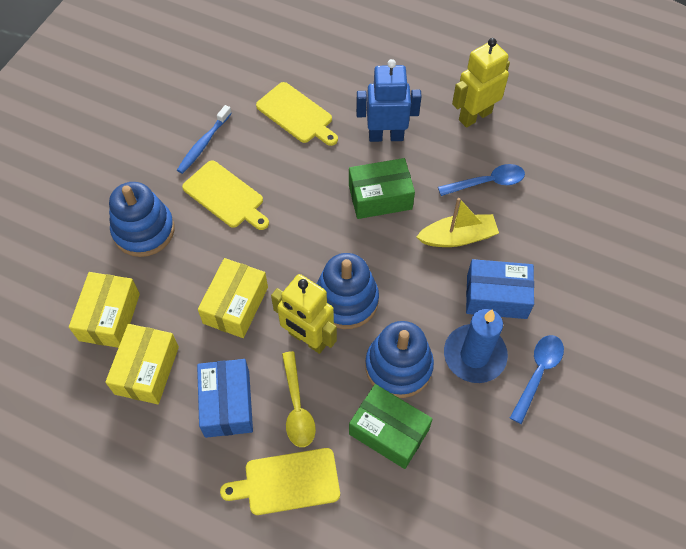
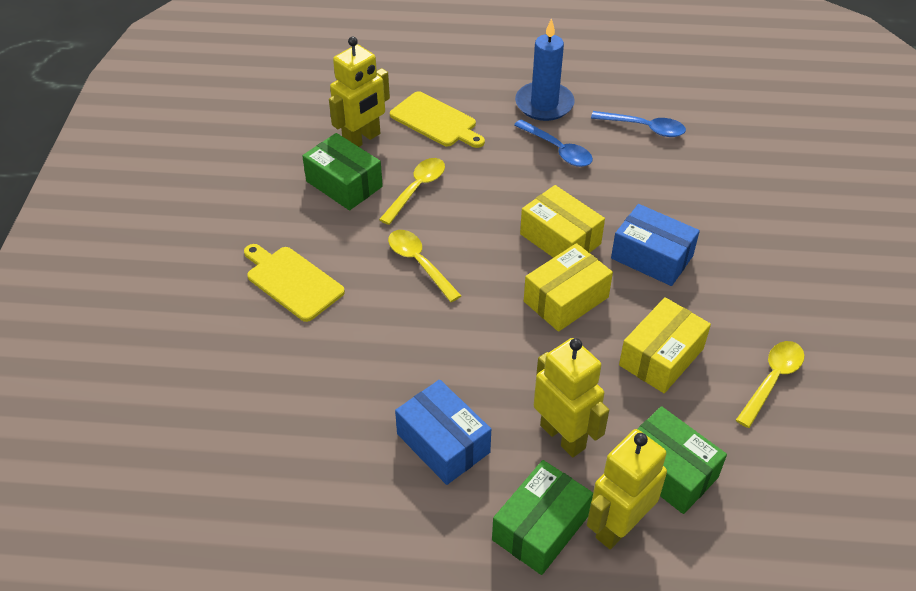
blue robot: 1 -> 0
blue stacking toy: 3 -> 0
blue toothbrush: 1 -> 0
green box: 2 -> 3
yellow boat: 1 -> 0
yellow cutting board: 3 -> 2
yellow robot: 2 -> 3
yellow spoon: 1 -> 3

